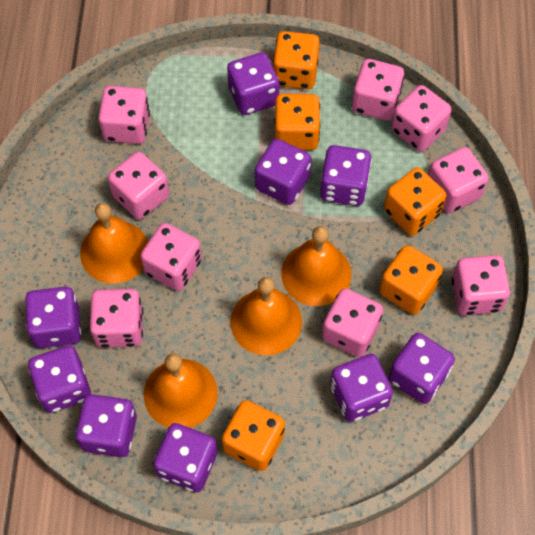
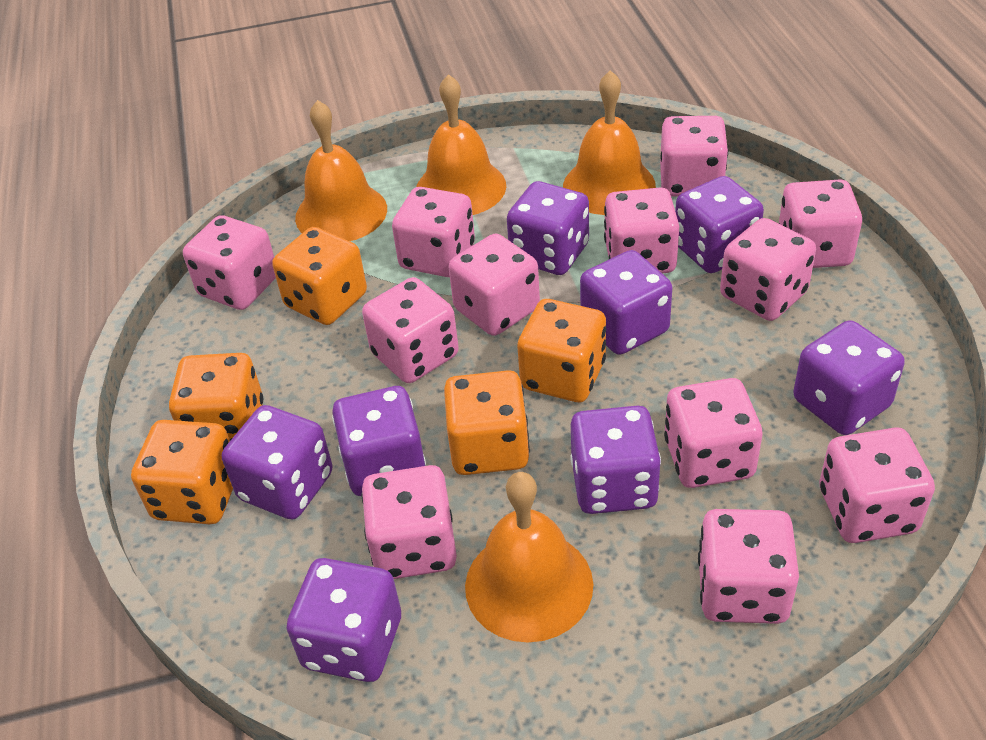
pink dice: 9 -> 12
purple dice: 9 -> 8

